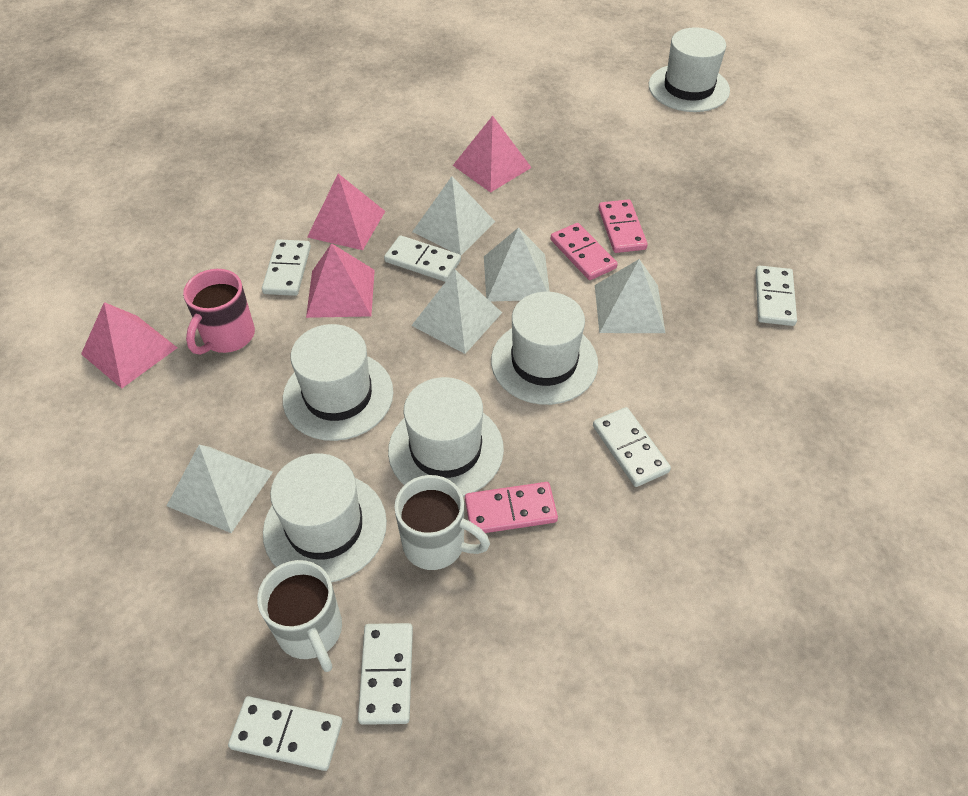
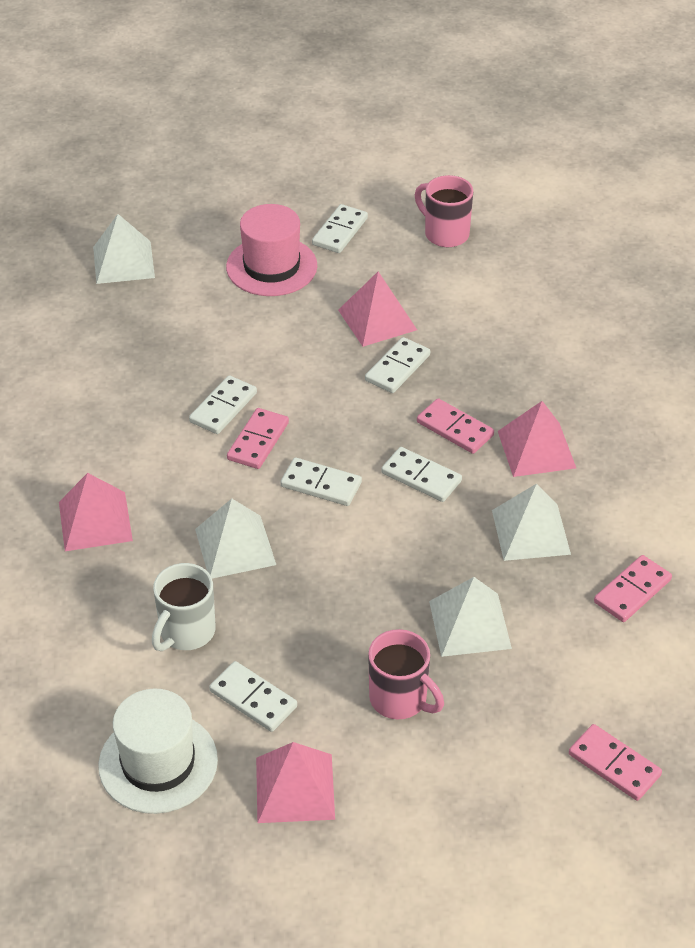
pink domino: 3 -> 4
pink hat: 0 -> 1
pink mug: 1 -> 2
white hat: 5 -> 1
white mug: 2 -> 1
white pyramid: 5 -> 4

